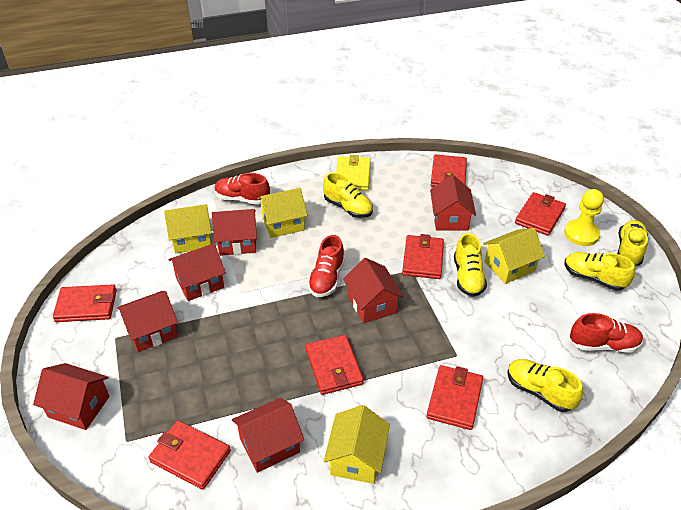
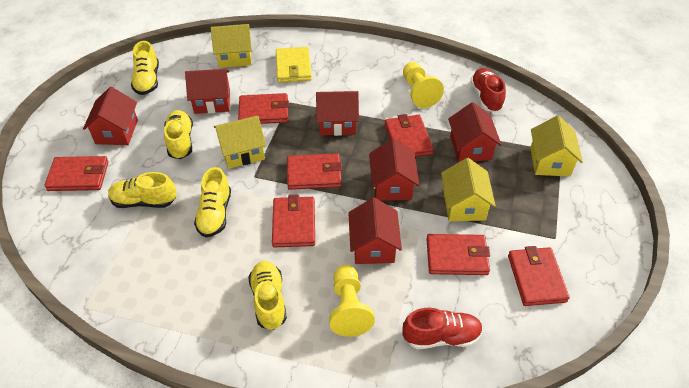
red house: 7 -> 6
red shoe: 3 -> 2
yellow pawn: 1 -> 2

